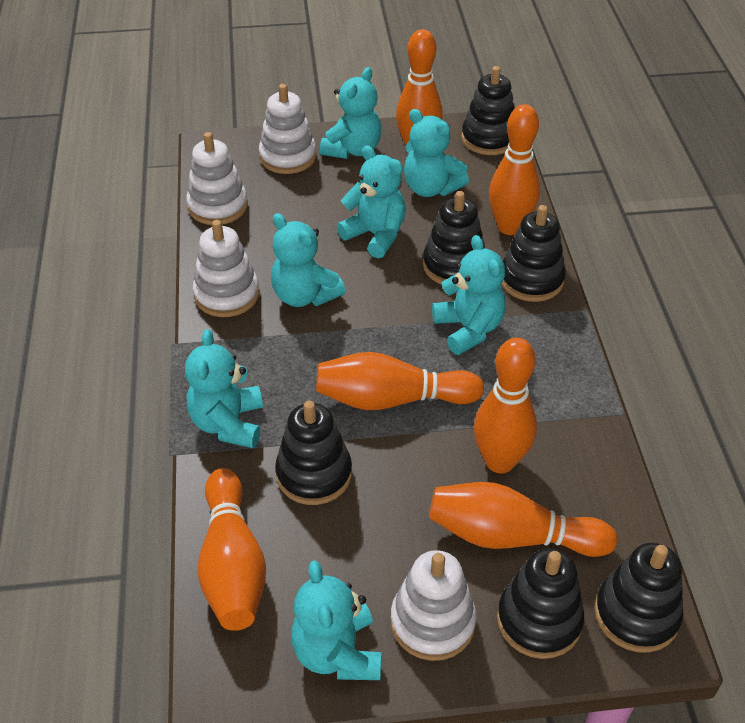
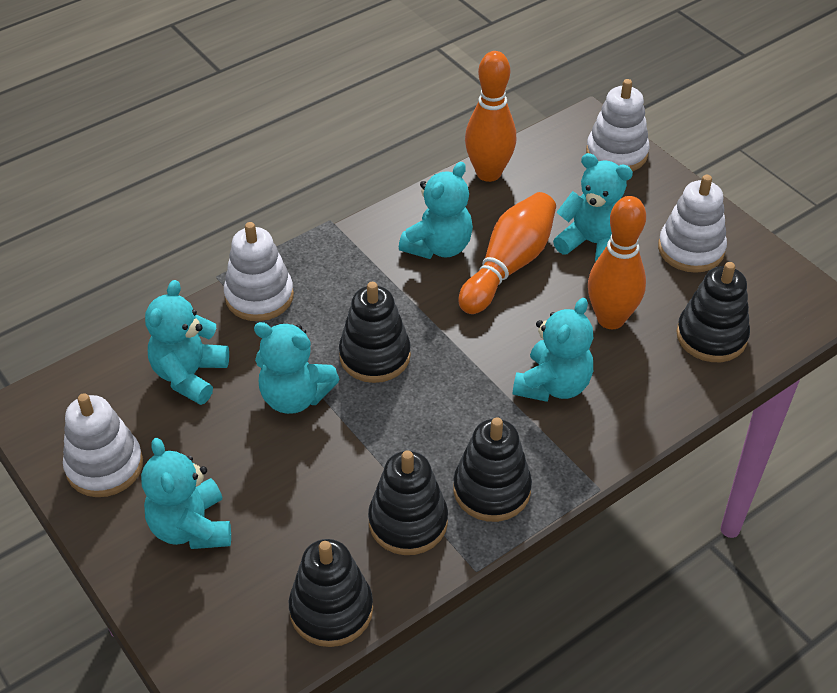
black stacking toy: 6 -> 5
orange bowling pin: 6 -> 3
turquoise teddy bear: 7 -> 6

